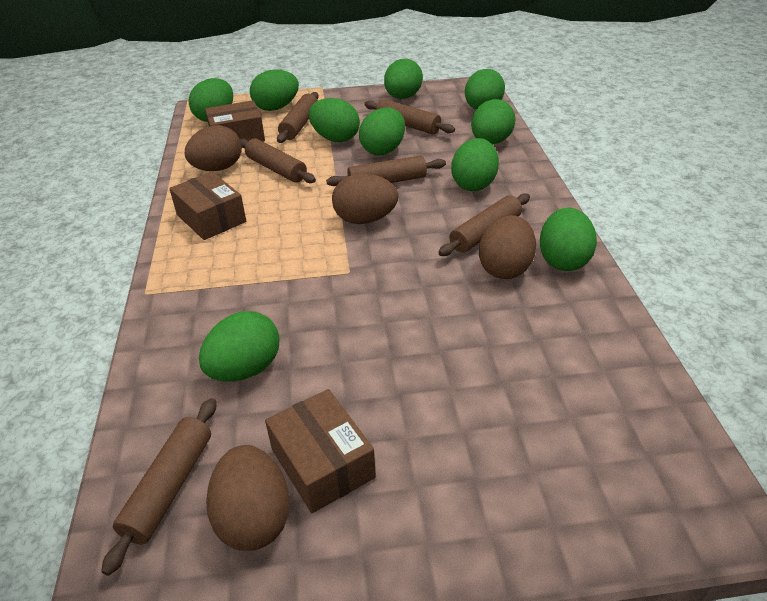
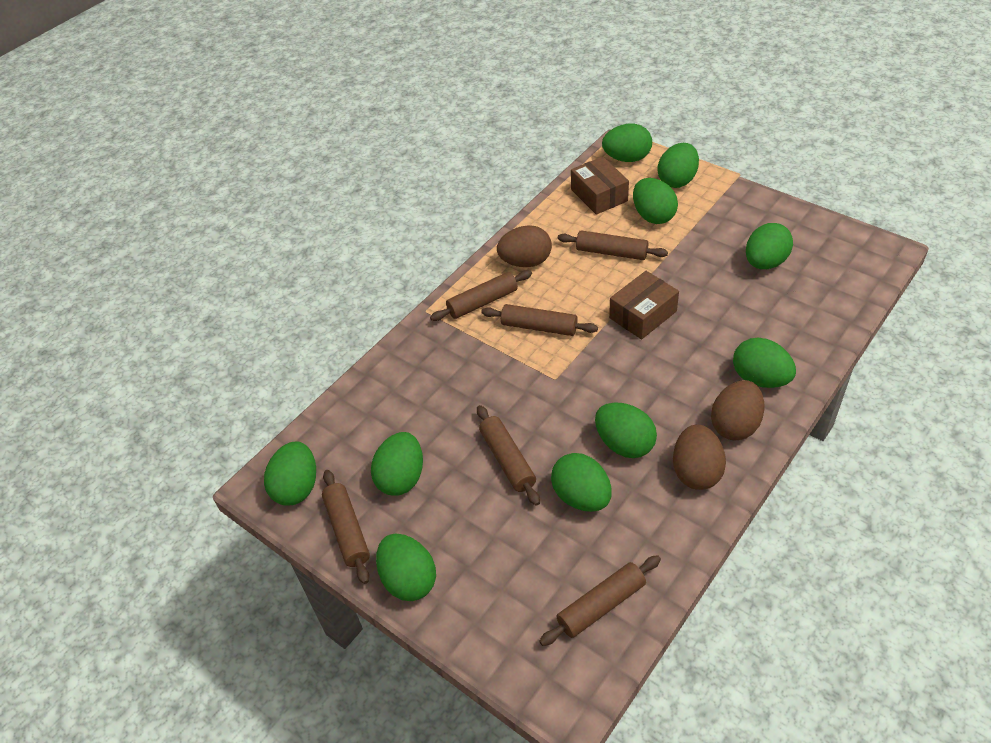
brown box: 3 -> 2
brown egg: 4 -> 3

